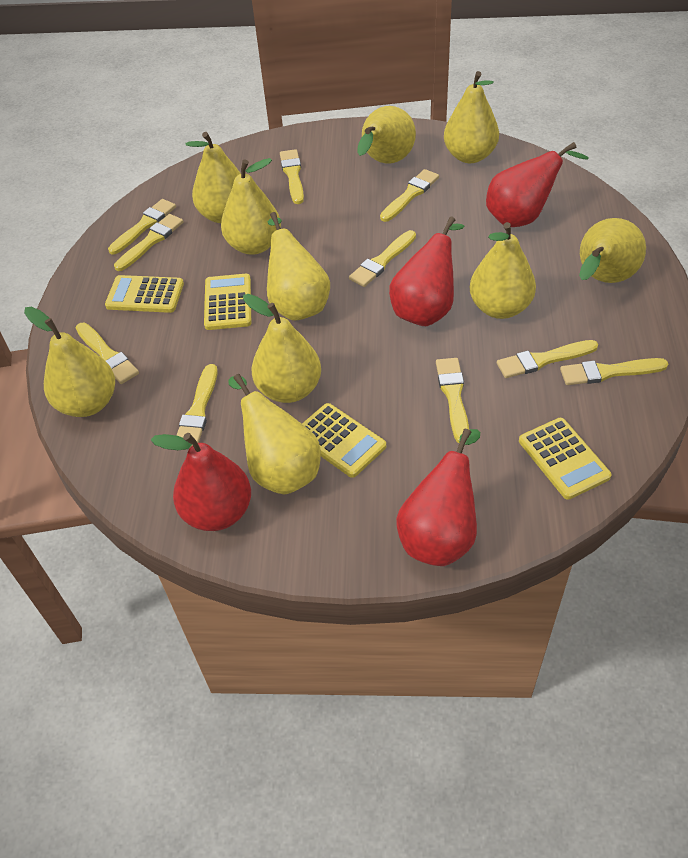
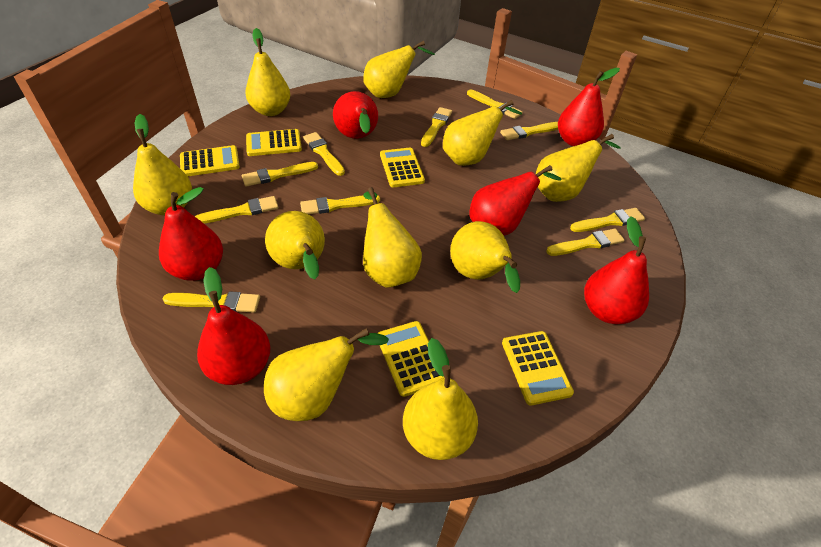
red pear: 4 -> 6
yellow calculator: 4 -> 5

